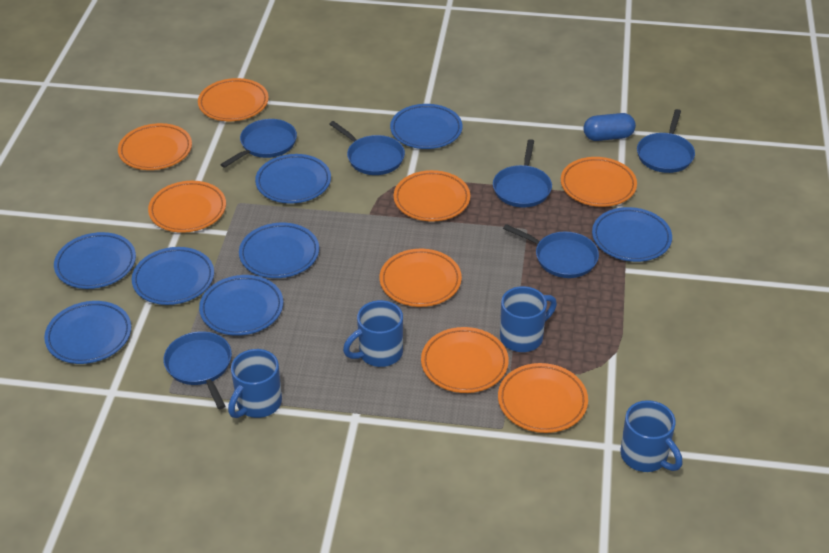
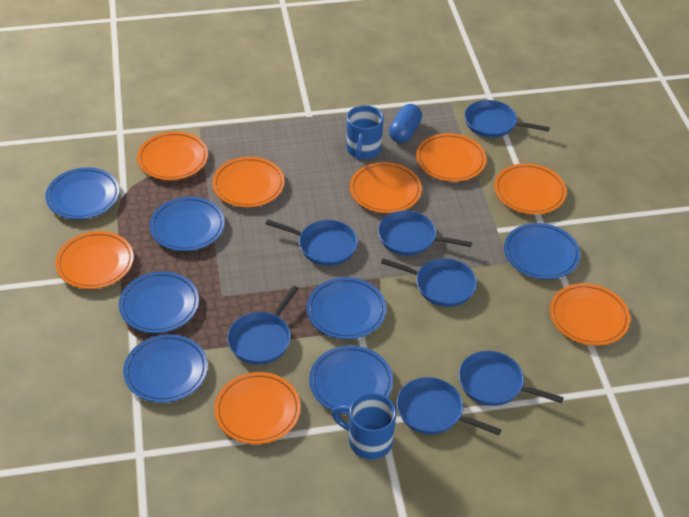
blue mug: 4 -> 2
blue pan: 6 -> 7
blue plate: 8 -> 7

